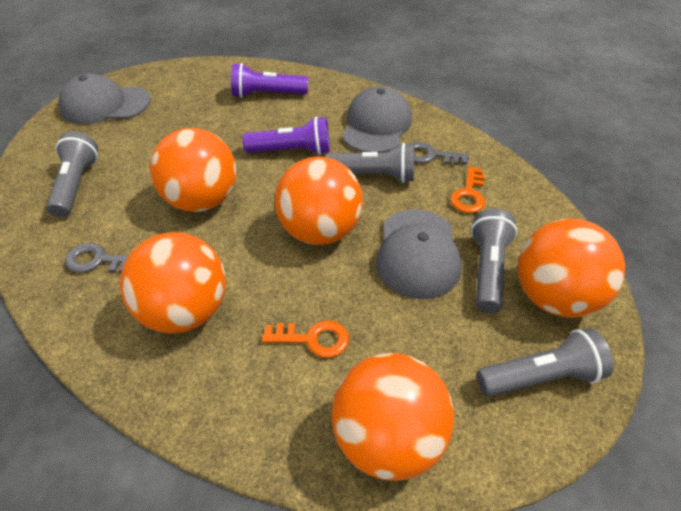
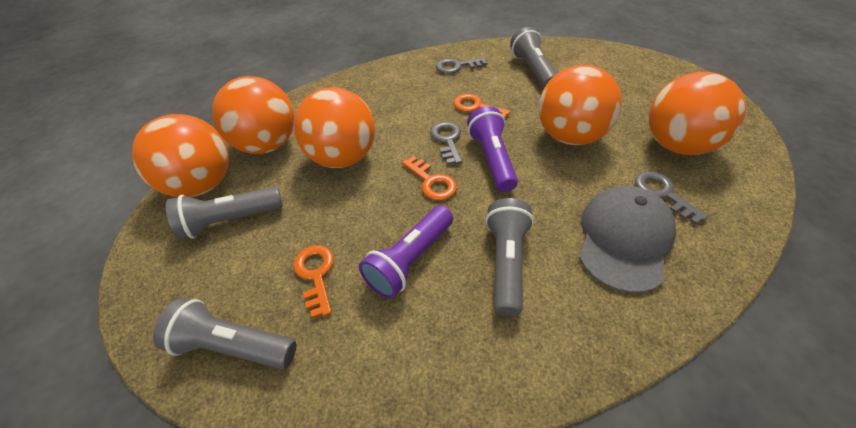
grey cap: 3 -> 1
grey key: 2 -> 3
orange key: 2 -> 3

